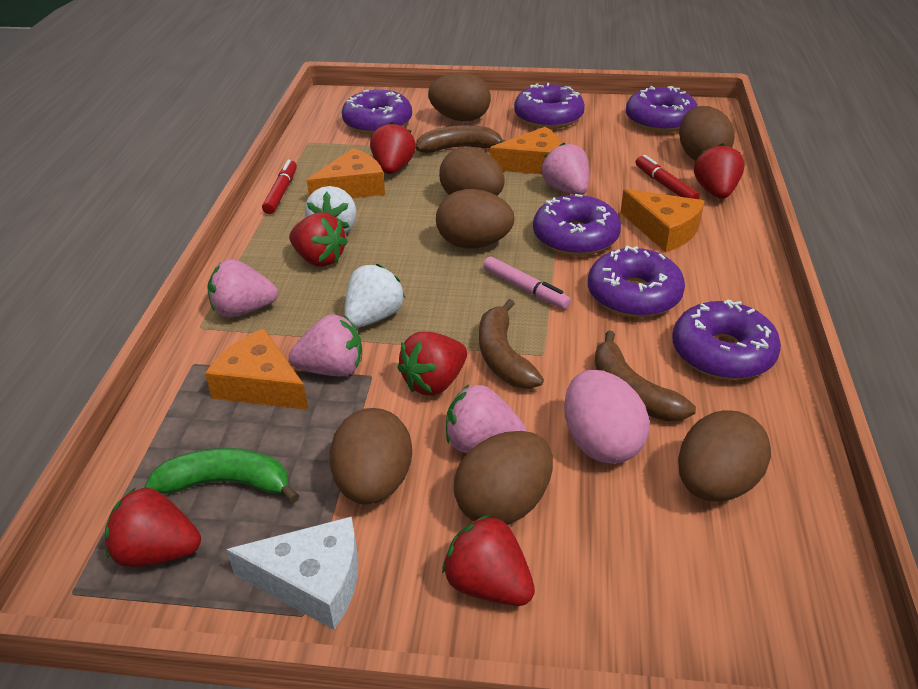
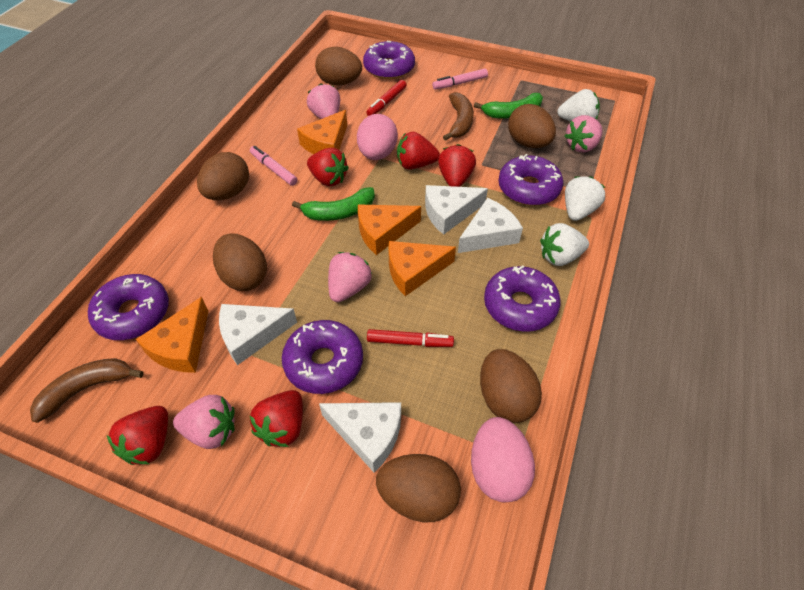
brown banana: 3 -> 2
brown egg: 7 -> 6
green banana: 1 -> 2
pink egg: 1 -> 2
pink marker: 1 -> 2
purple donut: 6 -> 5
red strawberry: 6 -> 5
white cheese: 1 -> 4
white strawberry: 2 -> 3

